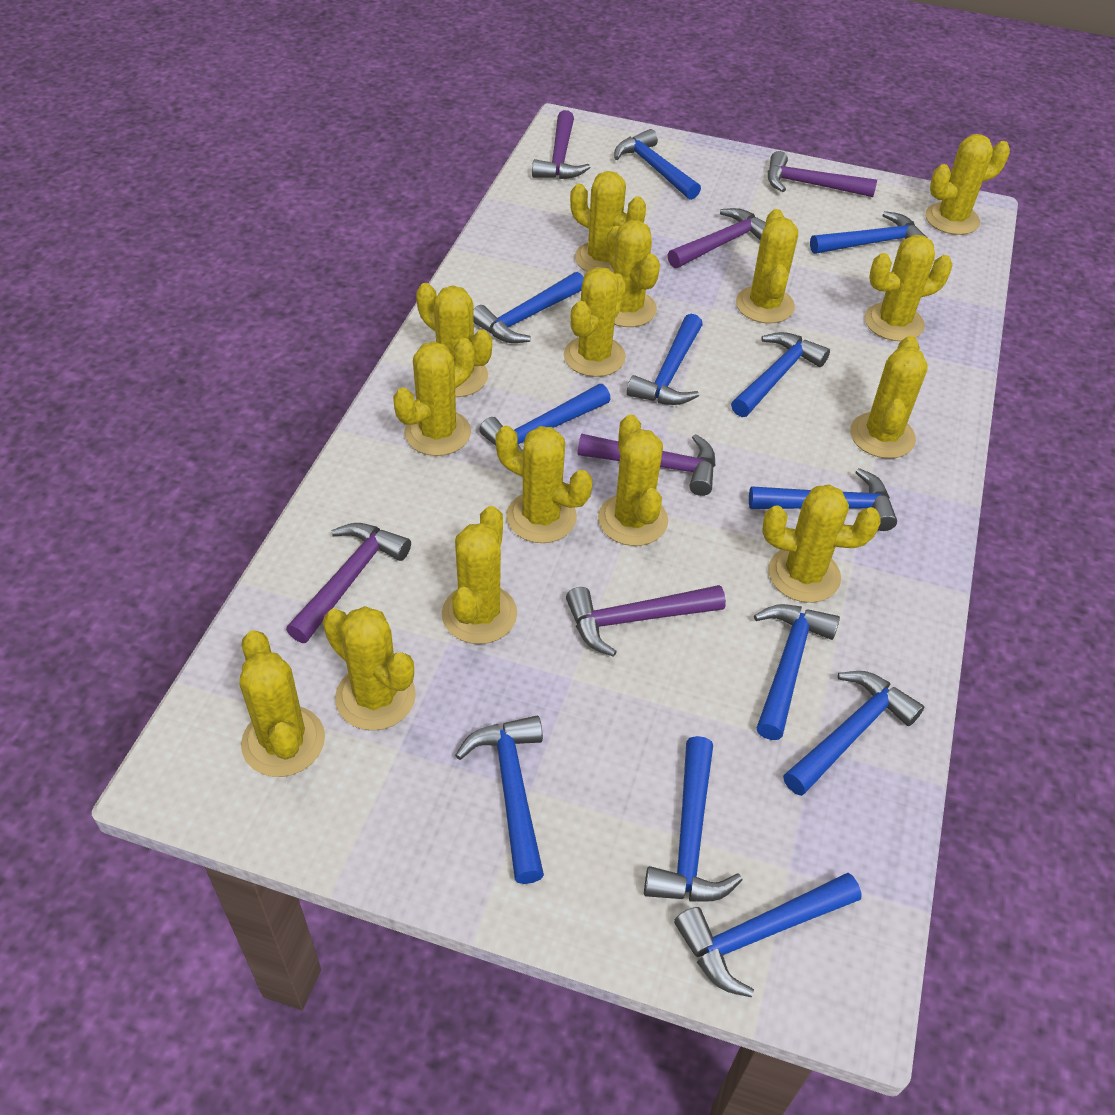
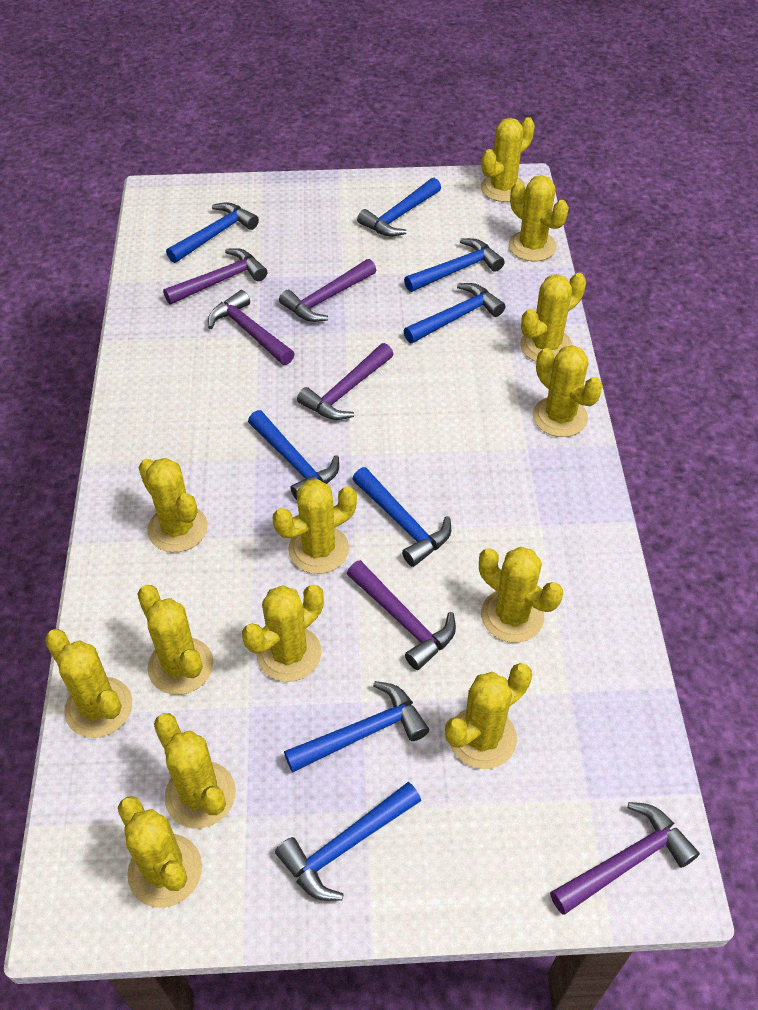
blue hammer: 12 -> 8
yellow cactus: 15 -> 13

